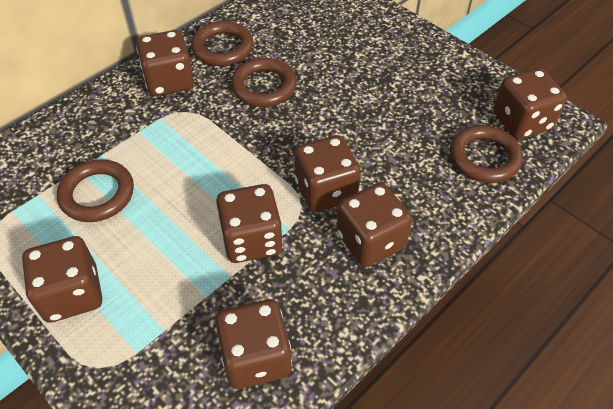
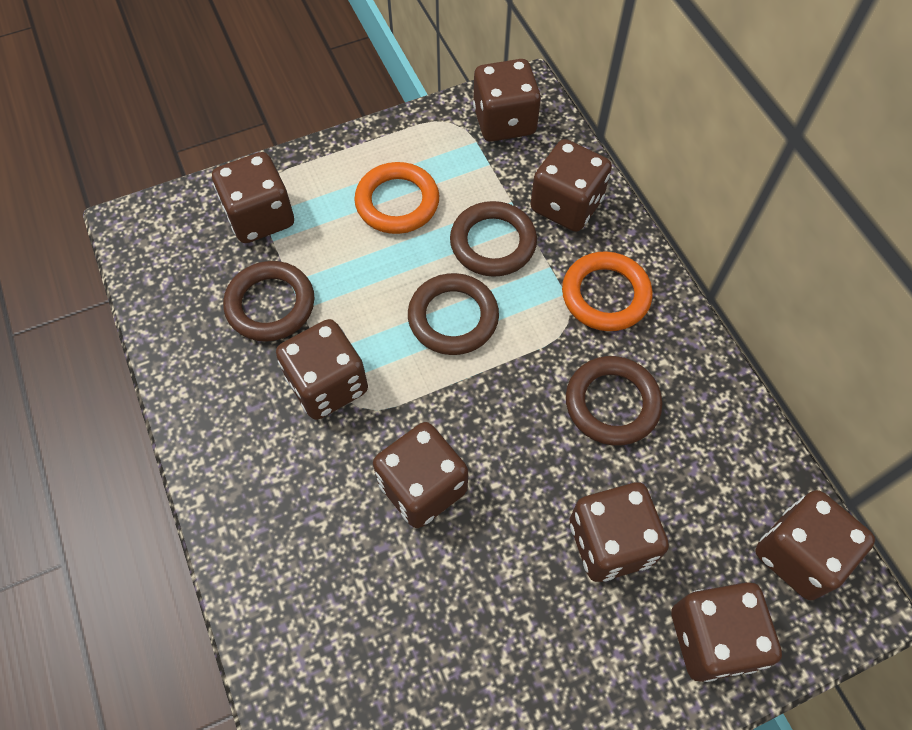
brown dice: 7 -> 8
orange ring: 0 -> 2

